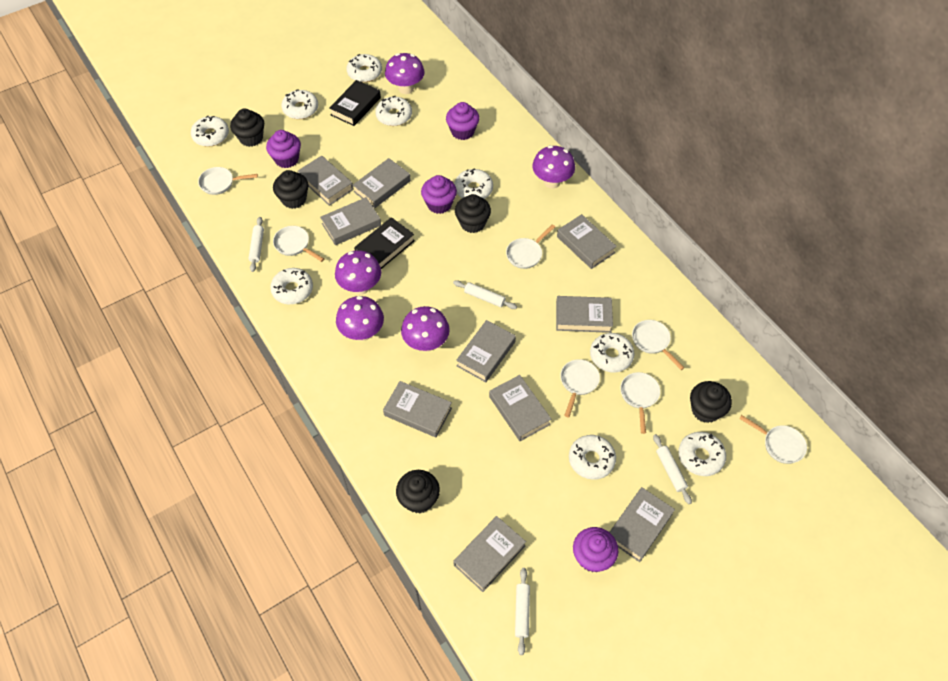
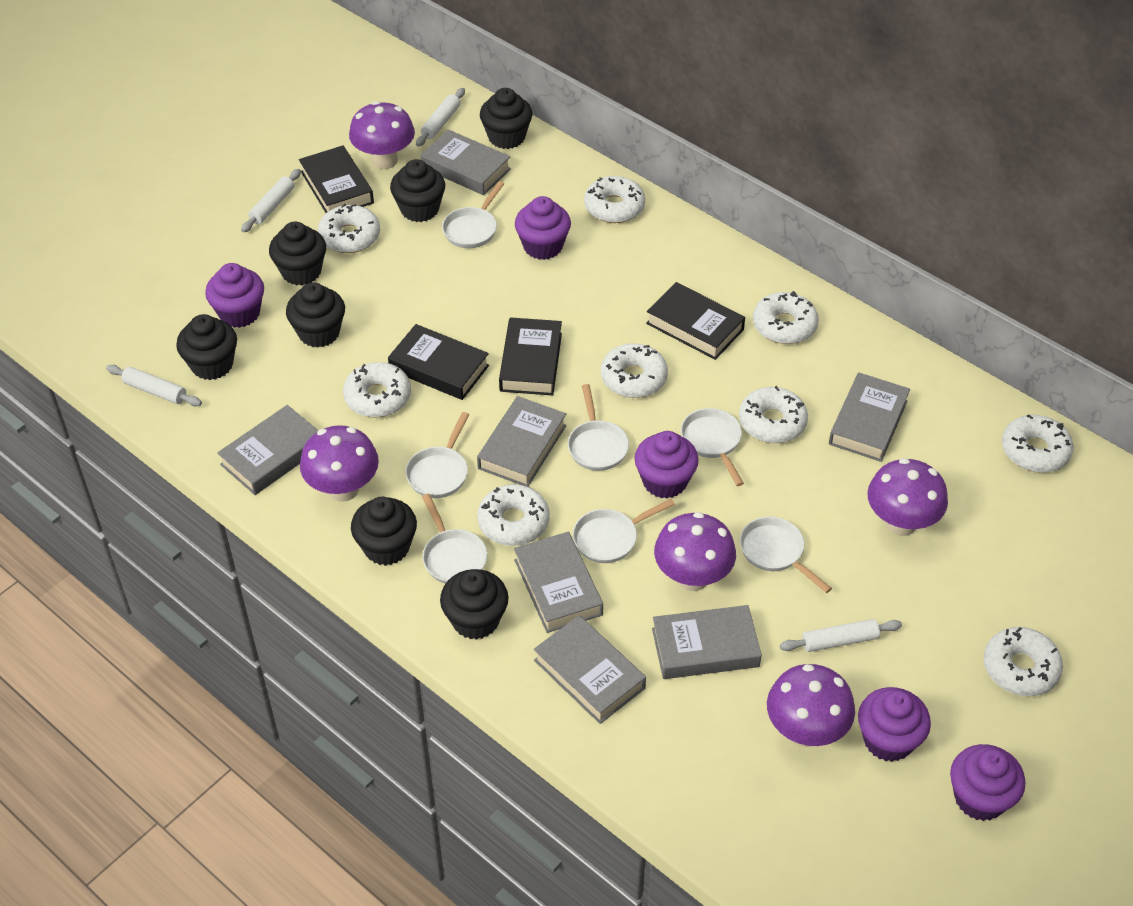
black book: 2 -> 4
black cupcake: 5 -> 7
grey book: 10 -> 7
purple cupcake: 4 -> 5

